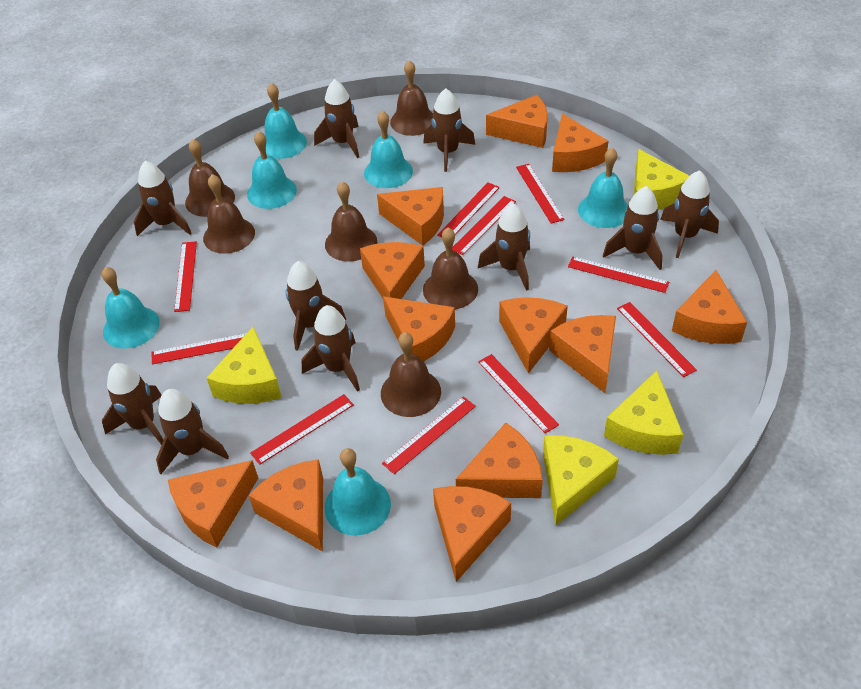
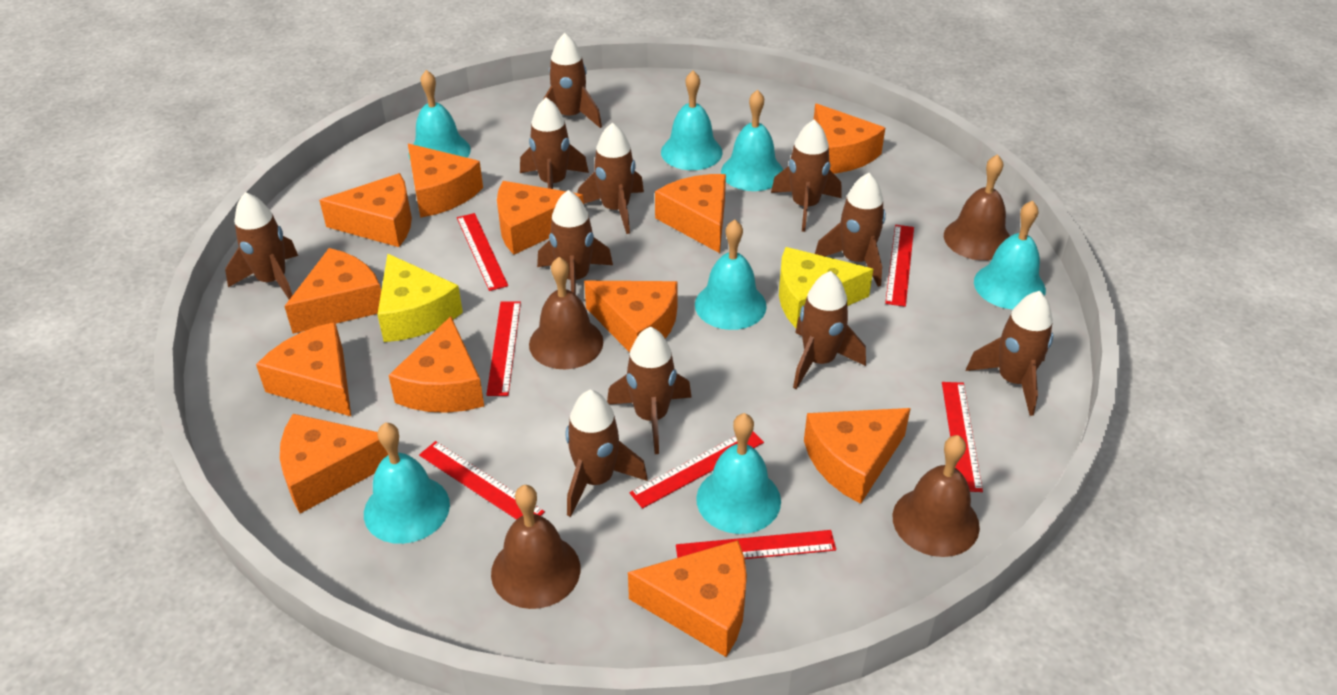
brown bell: 6 -> 4
brown rocket: 10 -> 11
red ruler: 10 -> 7
turquoise bell: 6 -> 7
yellow cheese: 4 -> 2

